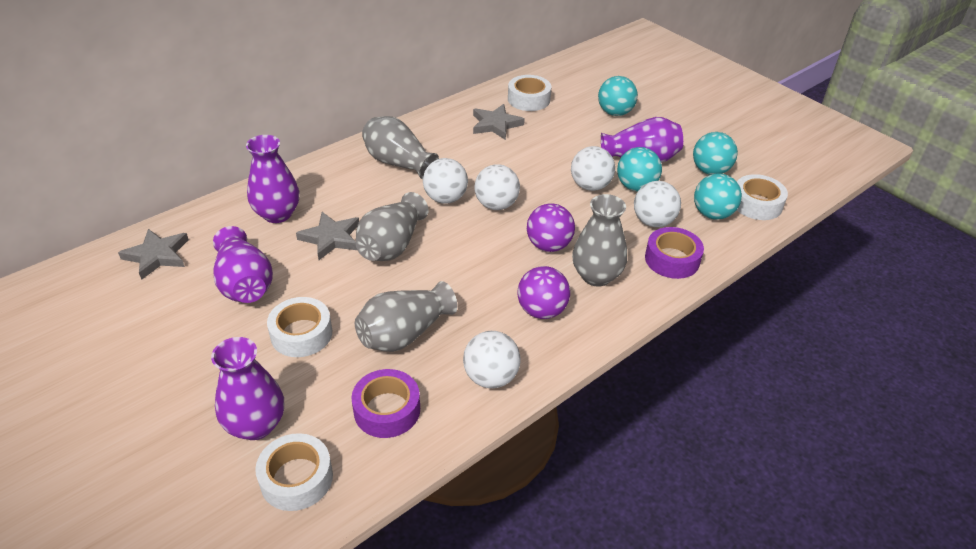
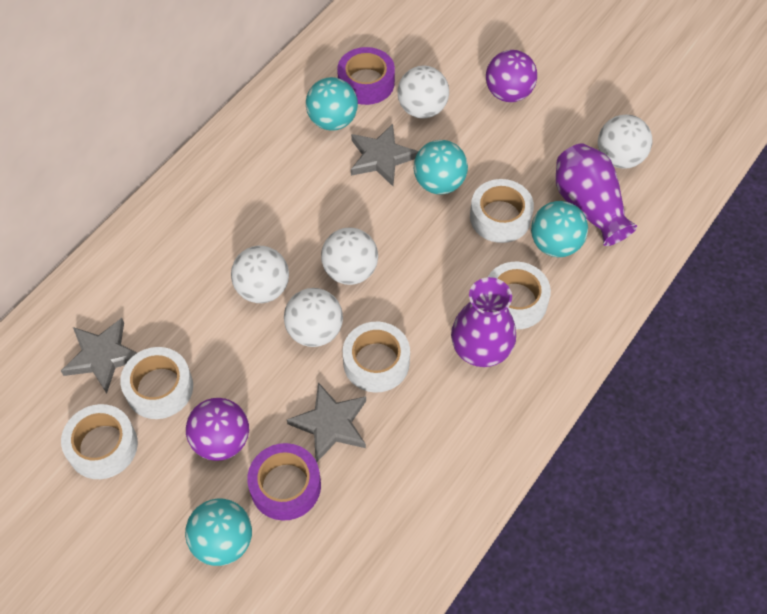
grey vase: 4 -> 0
purple vase: 4 -> 2
white tape: 4 -> 5

